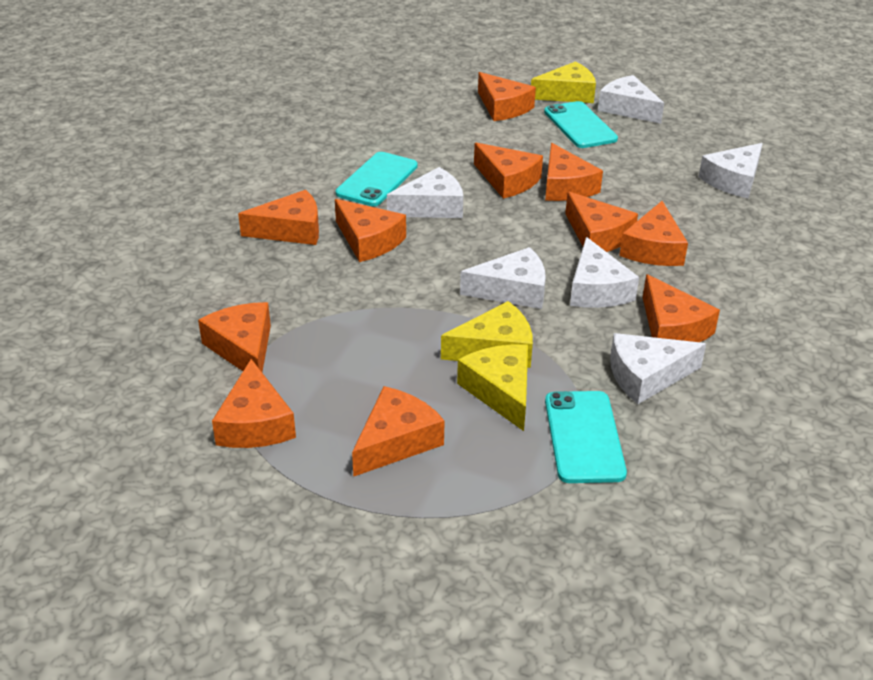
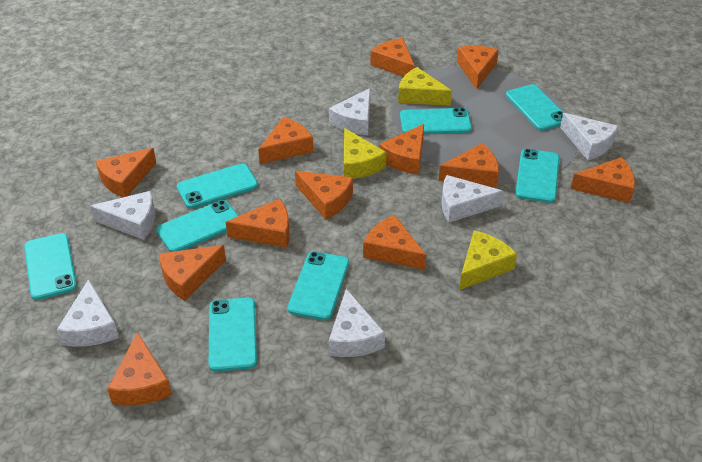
orange cheese: 11 -> 12
turquoise phone: 3 -> 8

